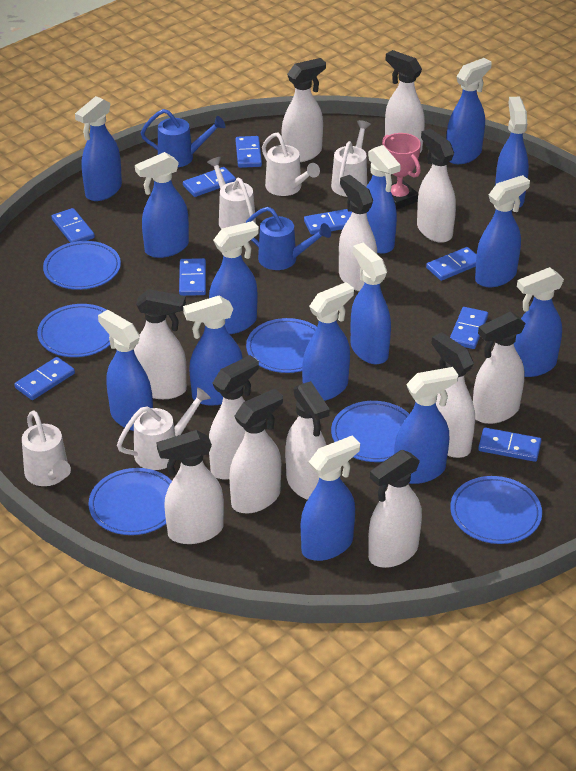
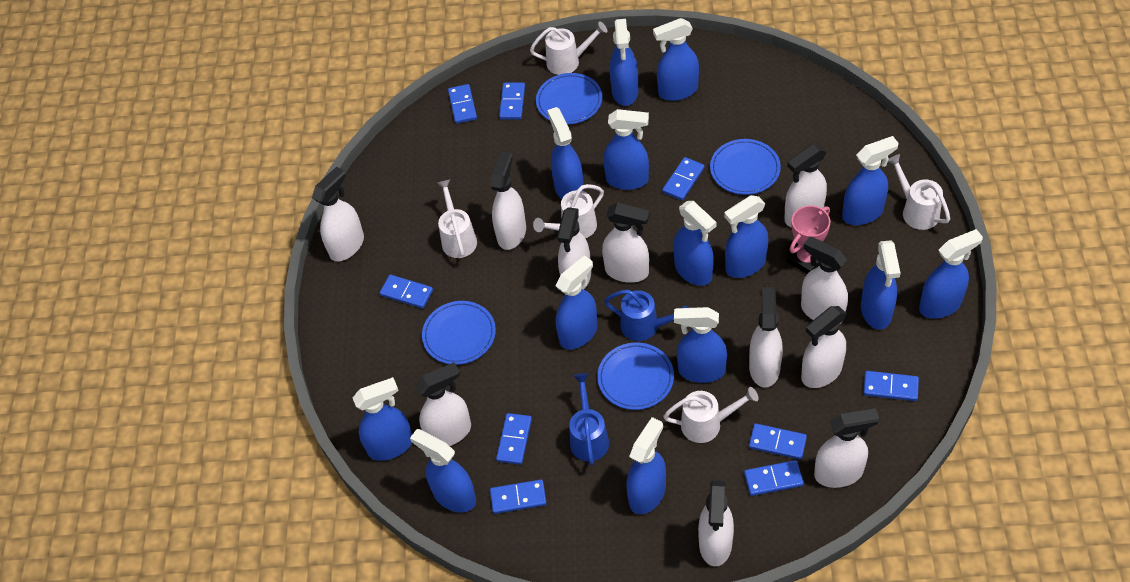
blue plate: 6 -> 4
white spray bottle: 12 -> 11

